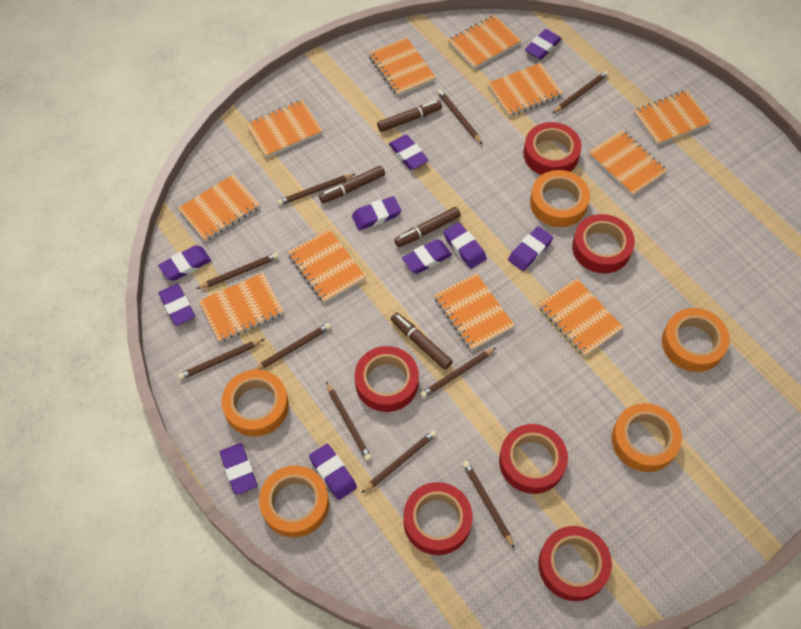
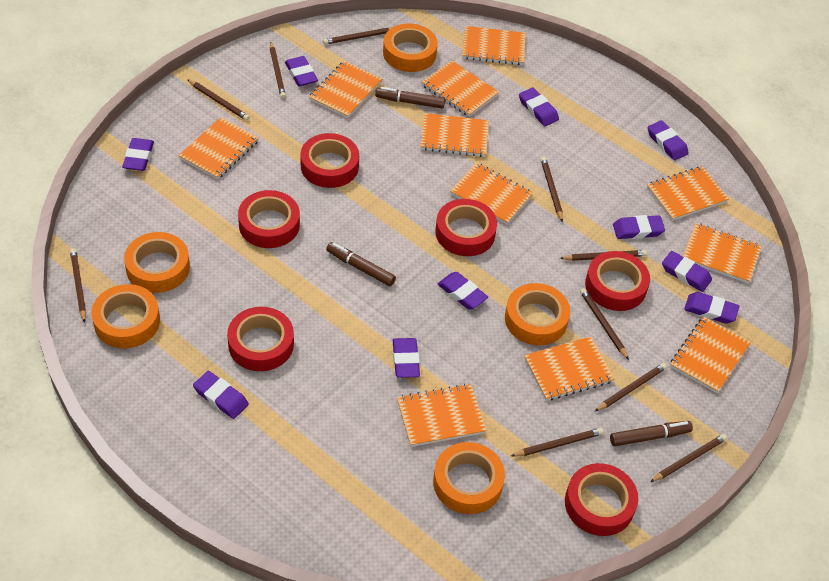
brown marker: 4 -> 3

